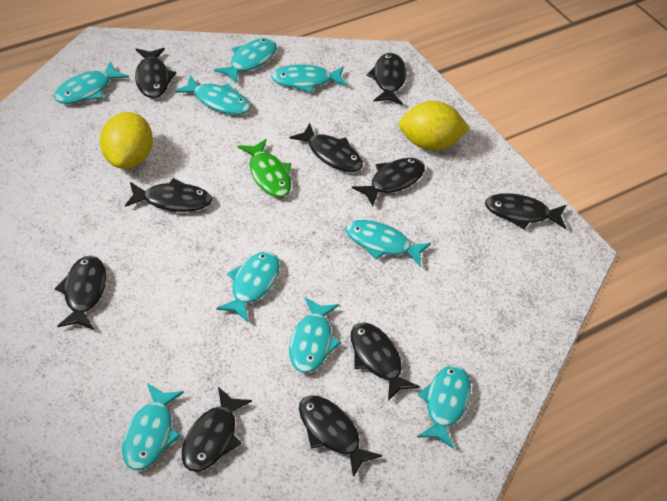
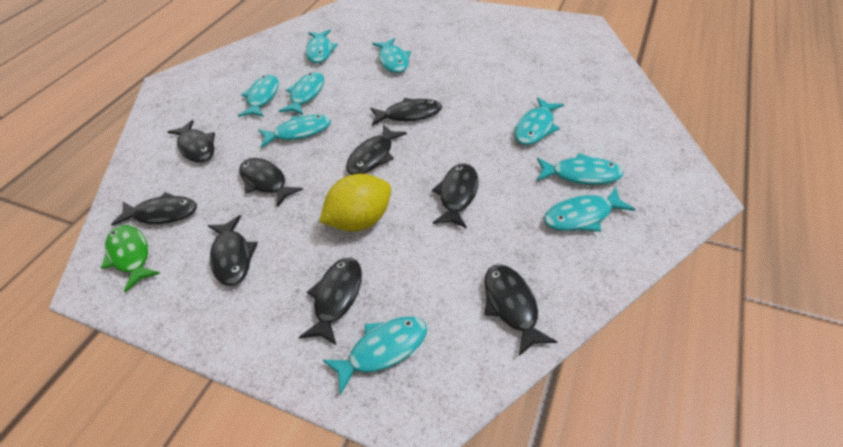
black fish: 10 -> 9
yellow lemon: 2 -> 1

